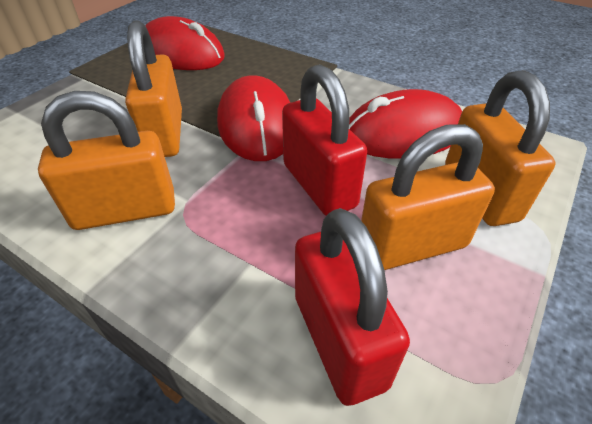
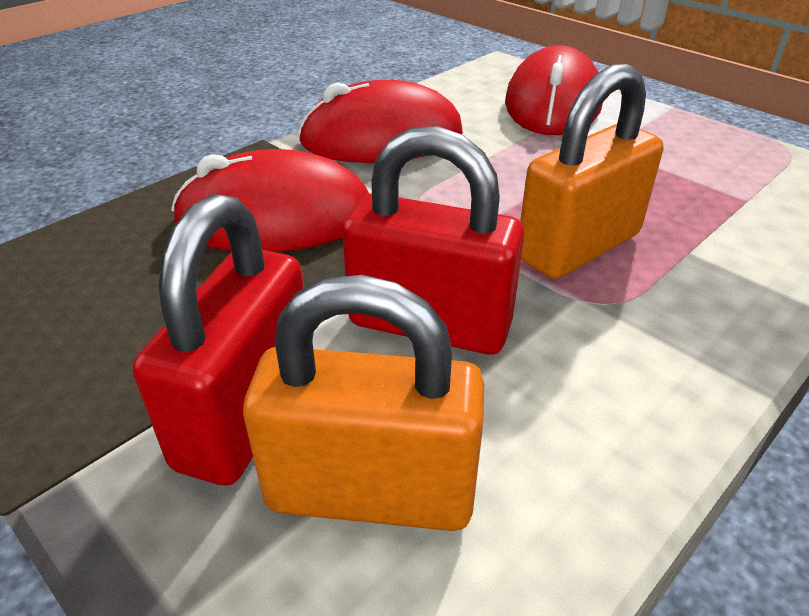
orange padlock: 4 -> 2

